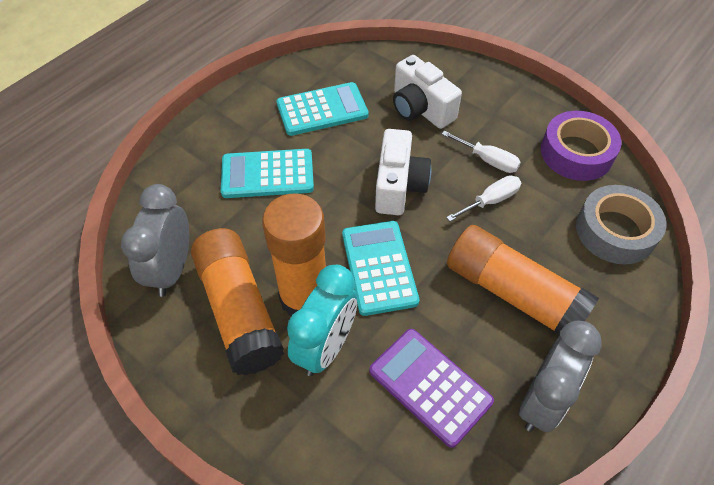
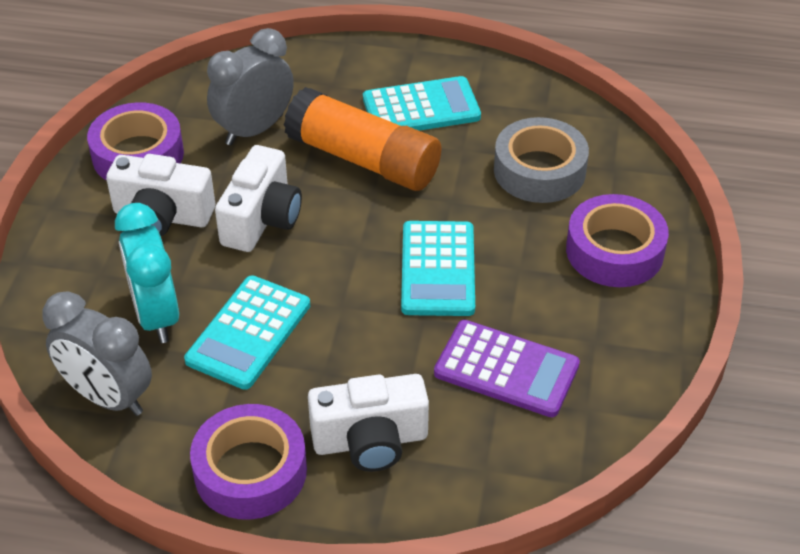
orange glue stick: 3 -> 1
purple tape: 1 -> 3
white camera: 2 -> 3
white screwdriver: 2 -> 0

